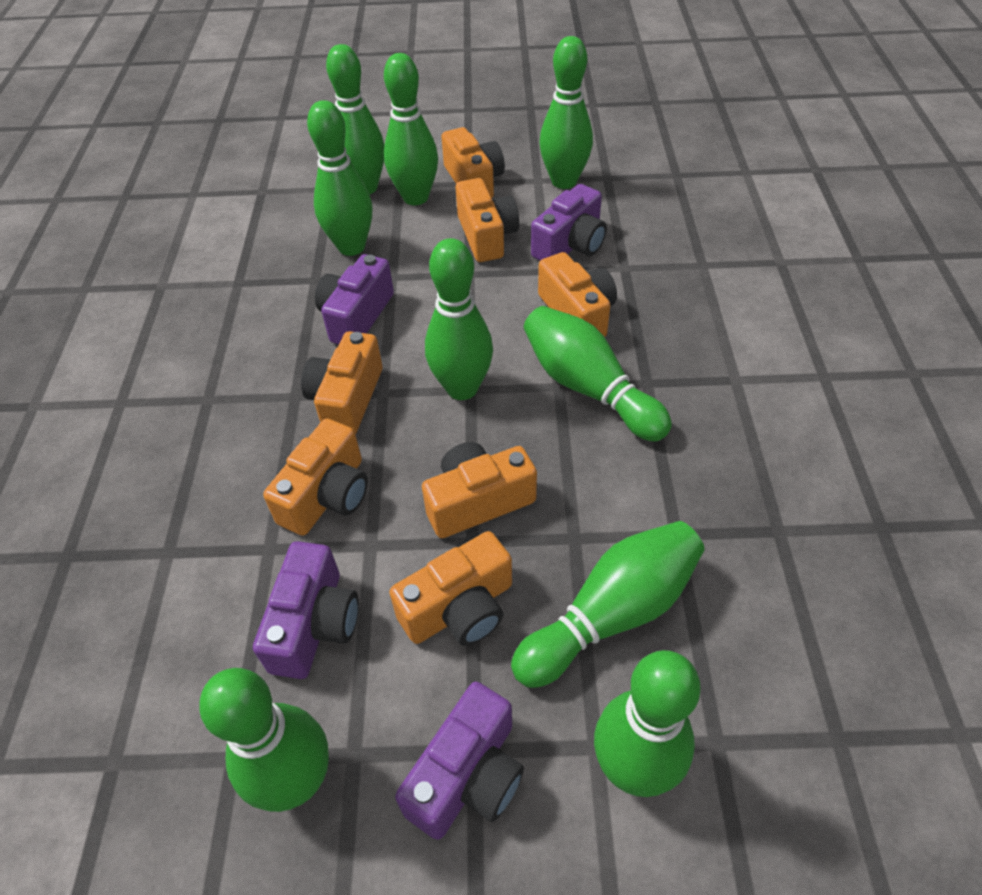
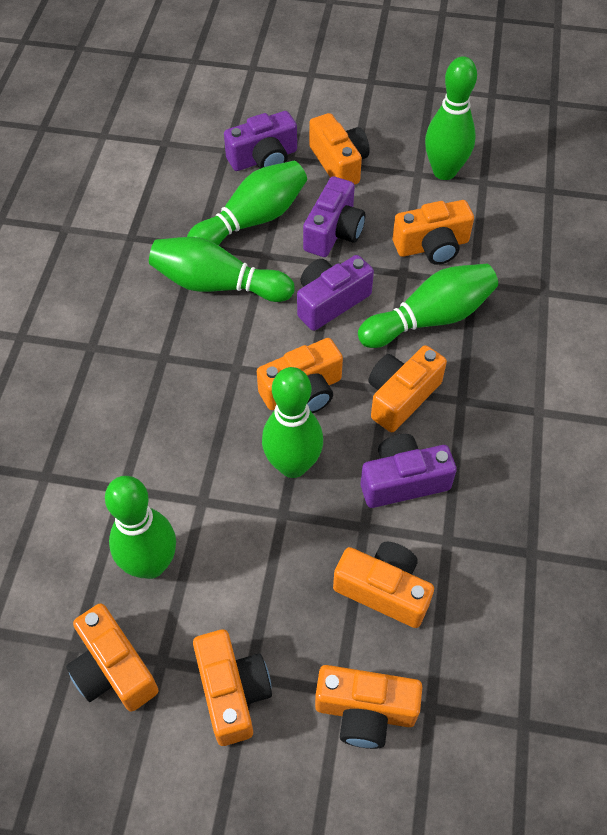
green bowling pin: 9 -> 6
orange camera: 7 -> 8

